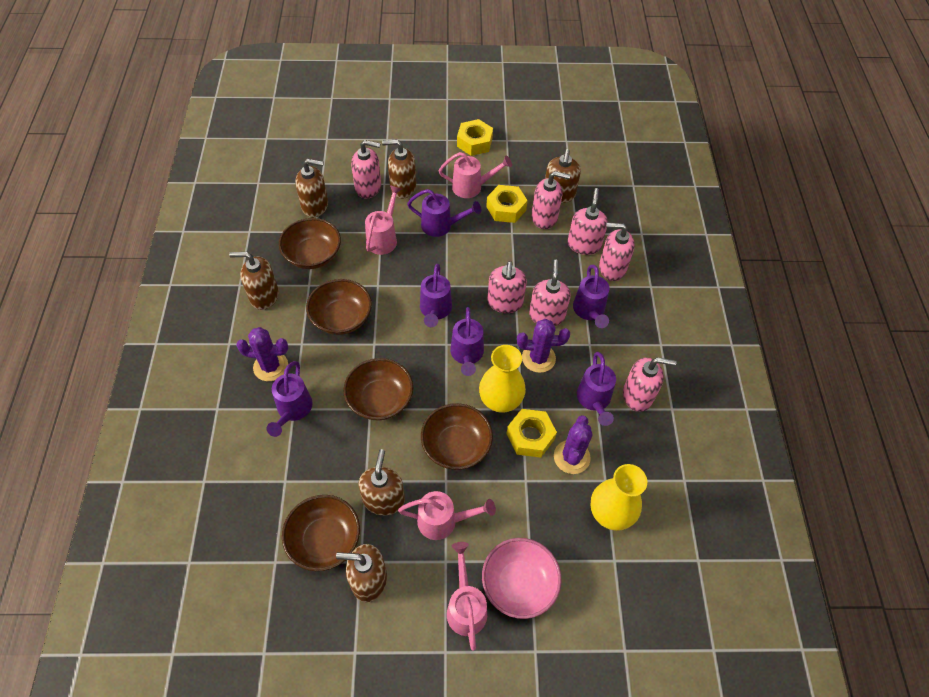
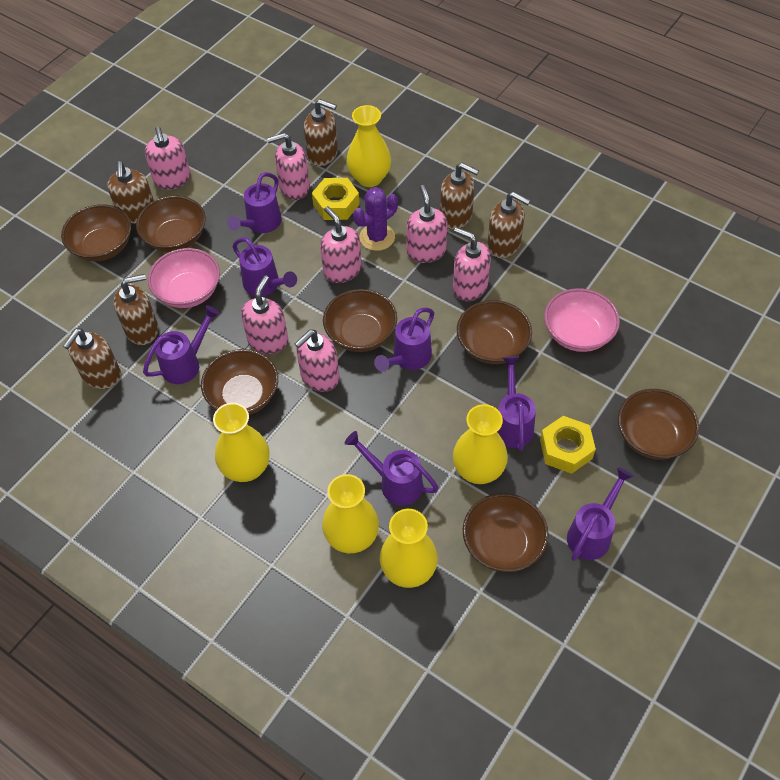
brown bowl: 5 -> 7
pink bowl: 1 -> 2
pink watering can: 4 -> 0
purple cactus: 3 -> 1
purple watering can: 6 -> 7
yellow nut: 3 -> 2
yellow vase: 2 -> 5

